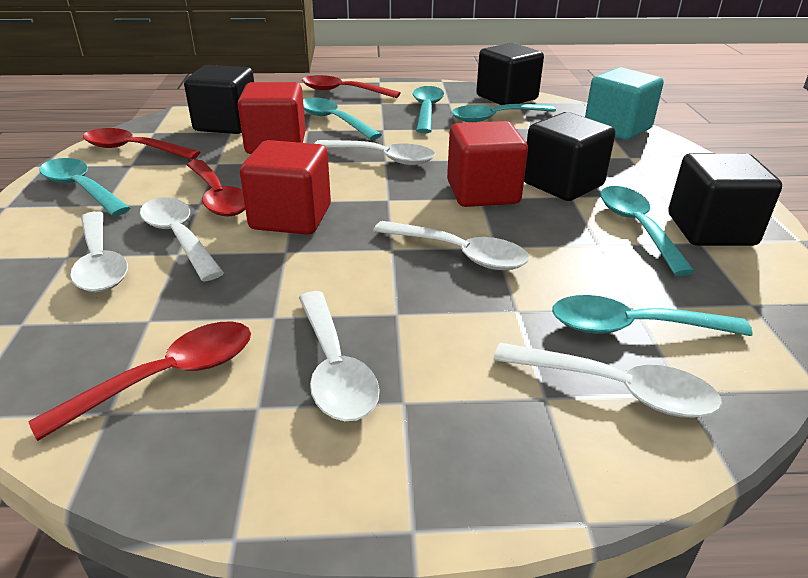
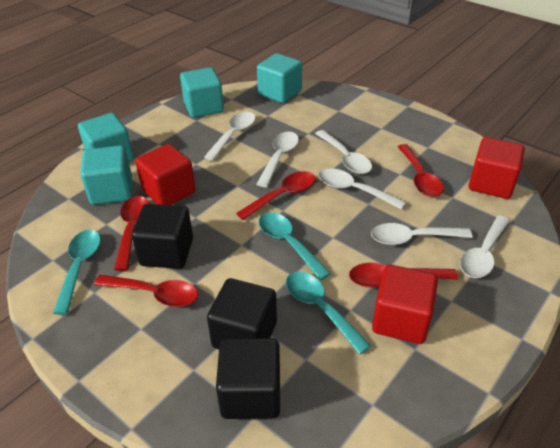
black cube: 4 -> 3
red spoon: 4 -> 5
turquoise cube: 1 -> 4
turquoise spoon: 6 -> 3

